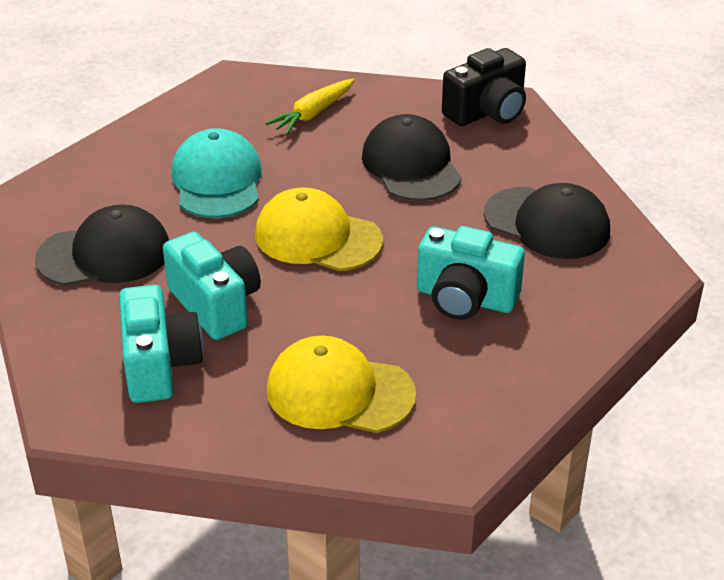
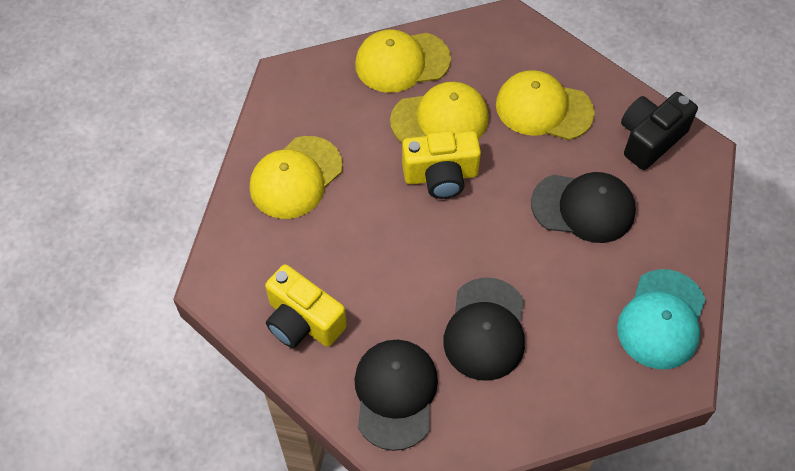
turquoise camera: 3 -> 0
yellow camera: 0 -> 2
yellow cap: 2 -> 4
yellow carrot: 1 -> 0

